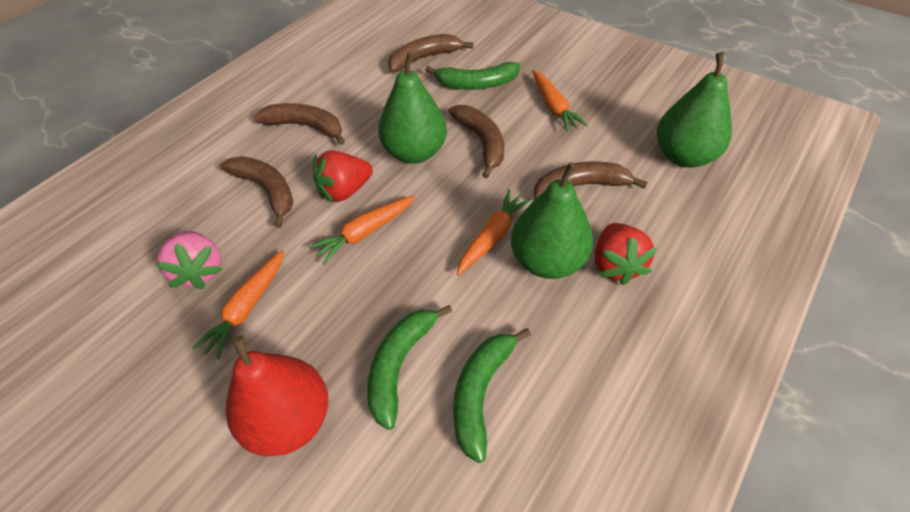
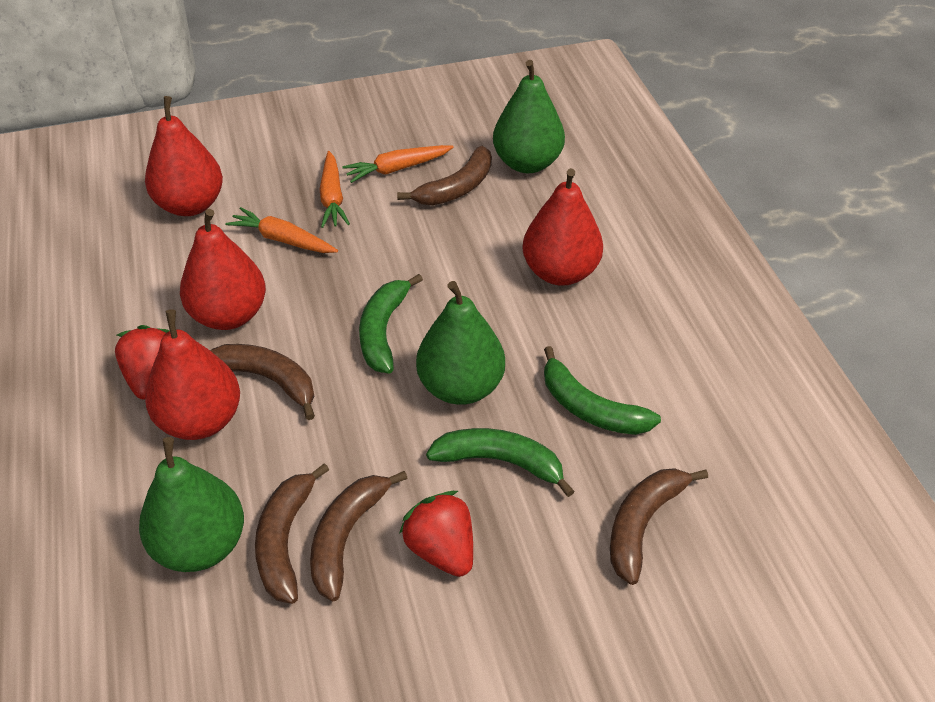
orange carrot: 4 -> 3
pink strawberry: 1 -> 0
red pear: 1 -> 4

